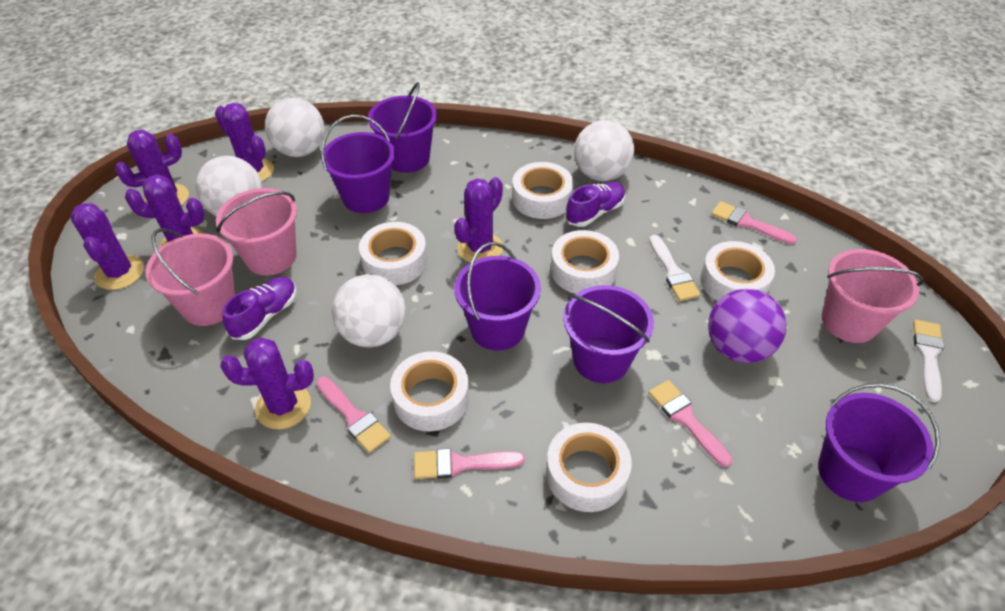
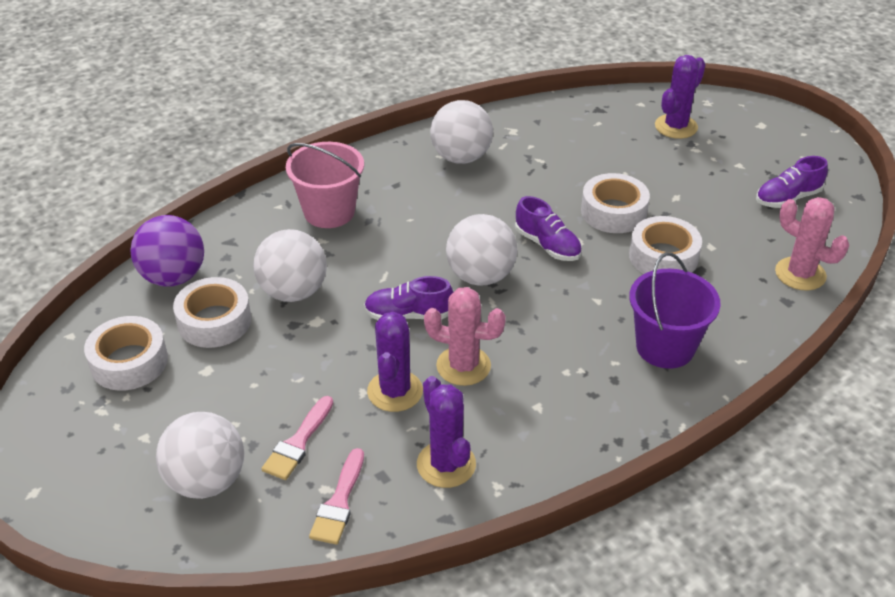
pink brush: 4 -> 2
pink bucket: 3 -> 1
pink cactus: 0 -> 2
purple bucket: 5 -> 1
purple cactus: 6 -> 3
purple shoe: 2 -> 3
white brush: 2 -> 0
white tape: 6 -> 4

